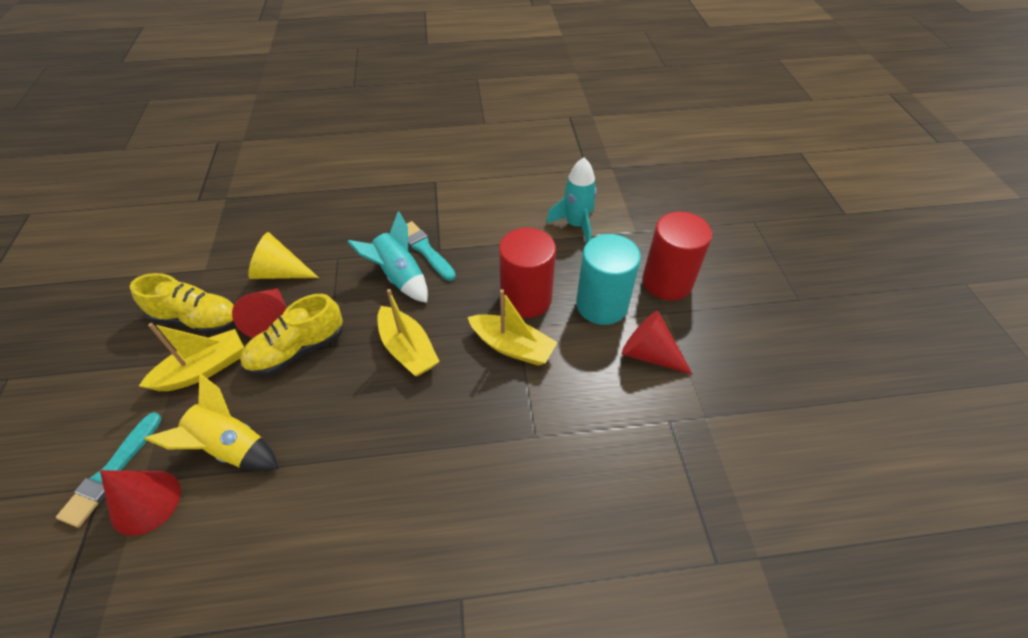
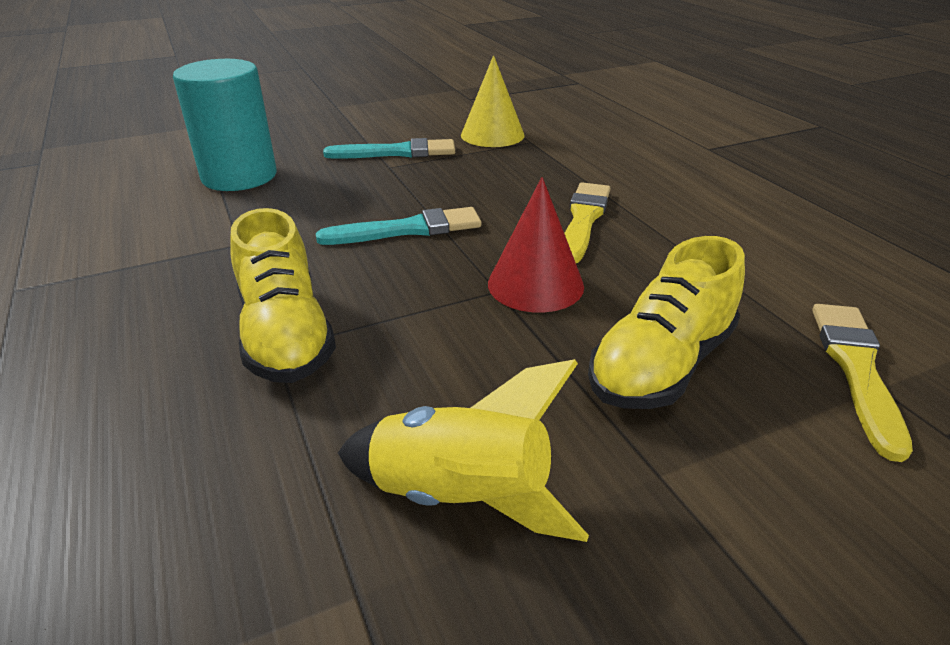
red cone: 3 -> 1
red cylinder: 2 -> 0
turquoise rocket: 2 -> 0
yellow boat: 3 -> 0
yellow brush: 0 -> 2

